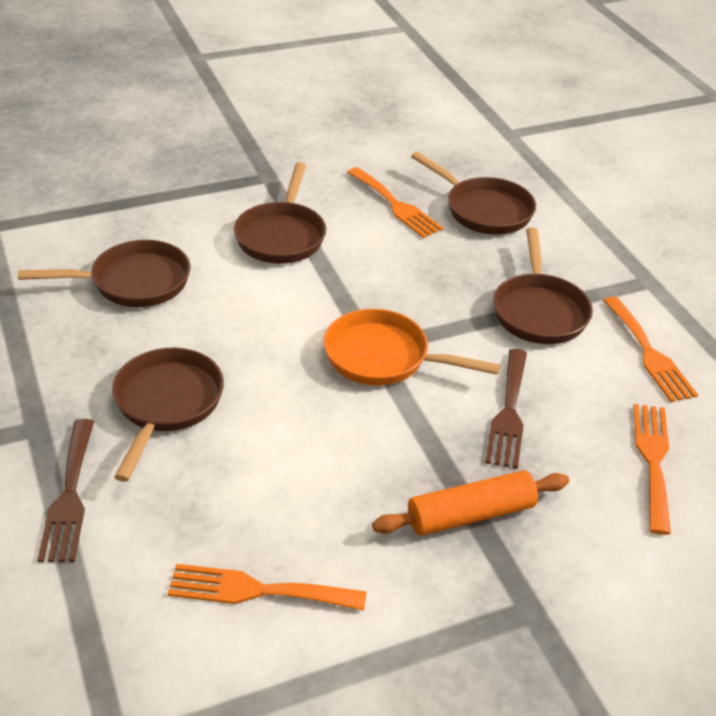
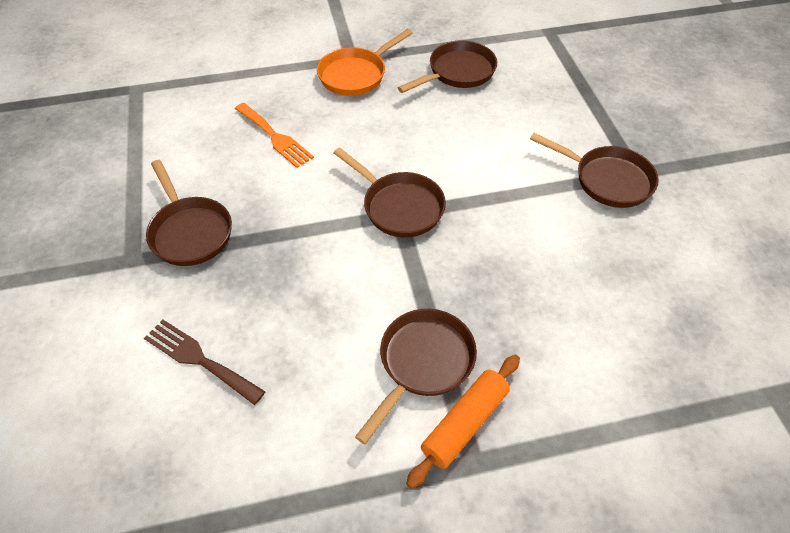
brown fork: 2 -> 1
orange fork: 4 -> 1

